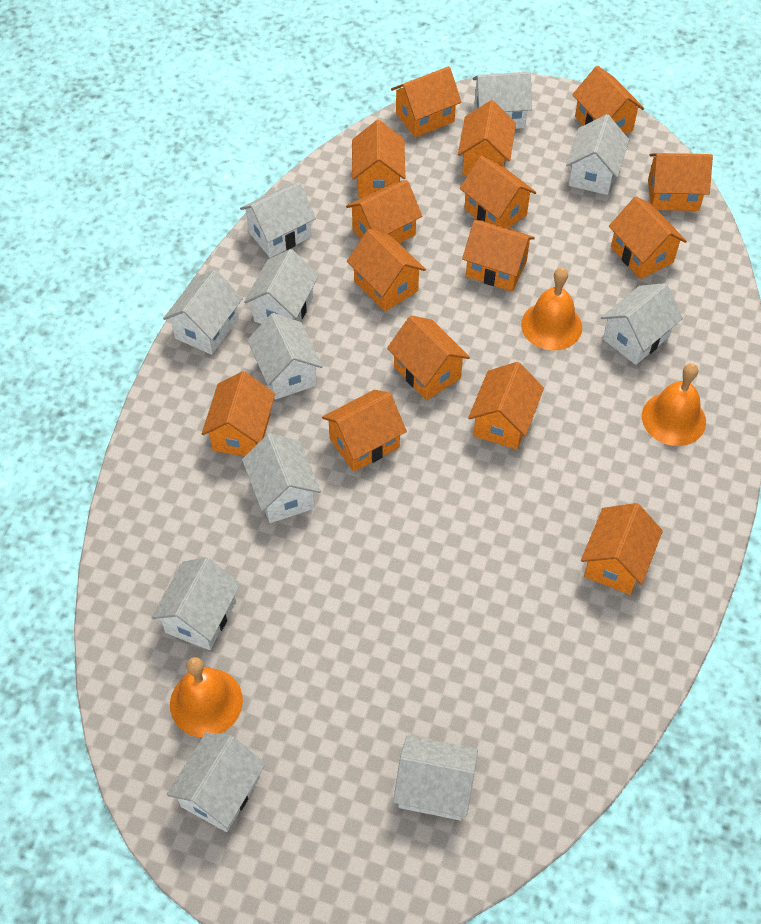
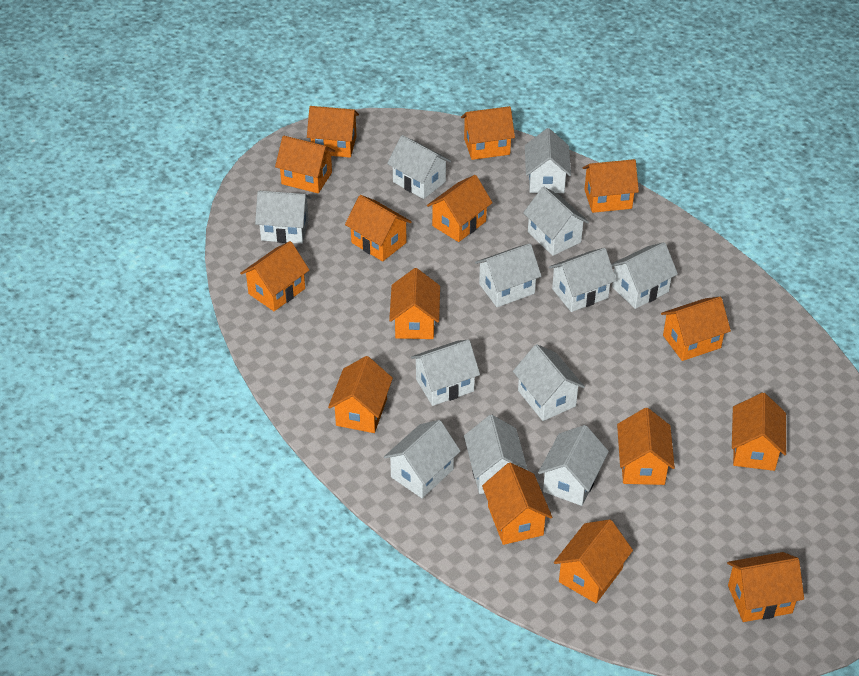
orange bell: 3 -> 0
white house: 11 -> 12

